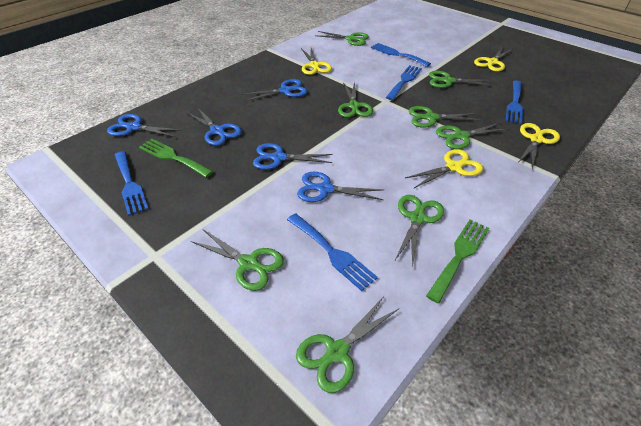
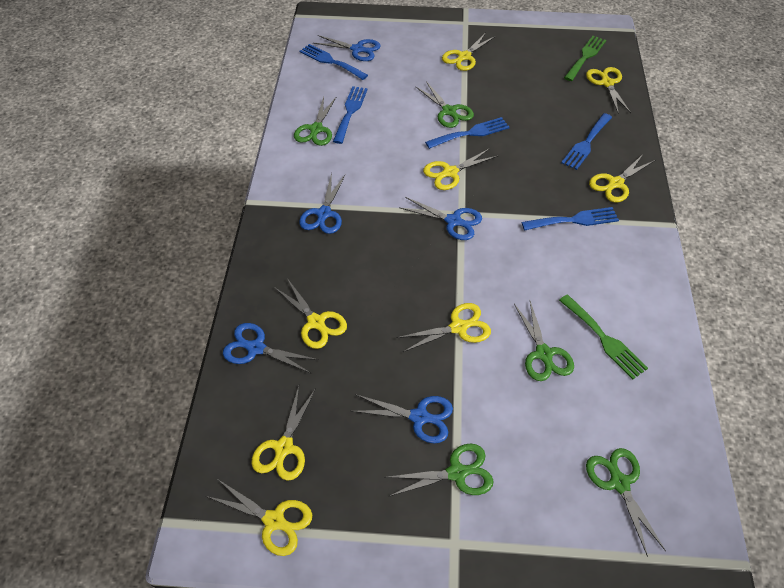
green scissors: 8 -> 5
yellow scissors: 4 -> 8

